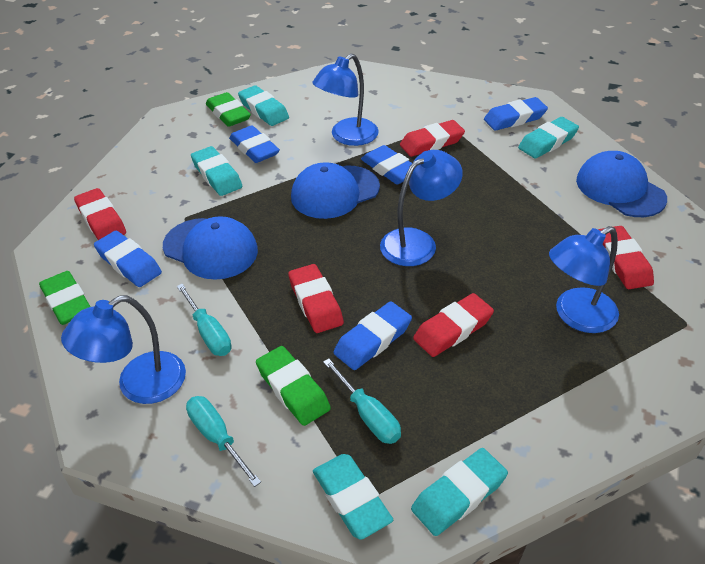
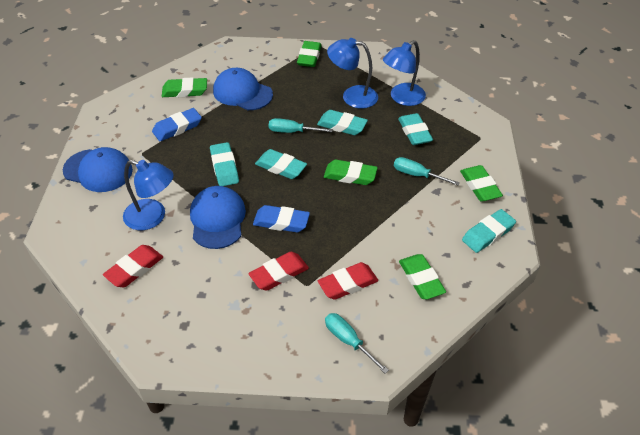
blue eraser: 5 -> 2
blue lamp: 4 -> 3
green eraser: 3 -> 5
red eraser: 5 -> 3

